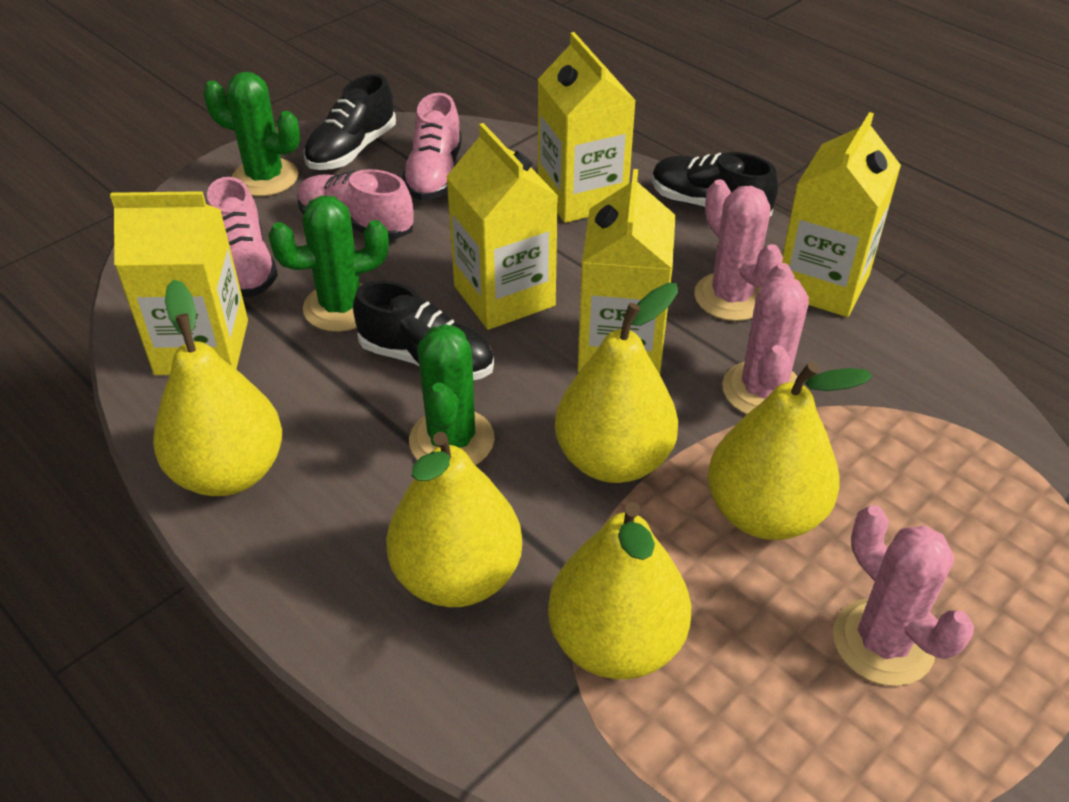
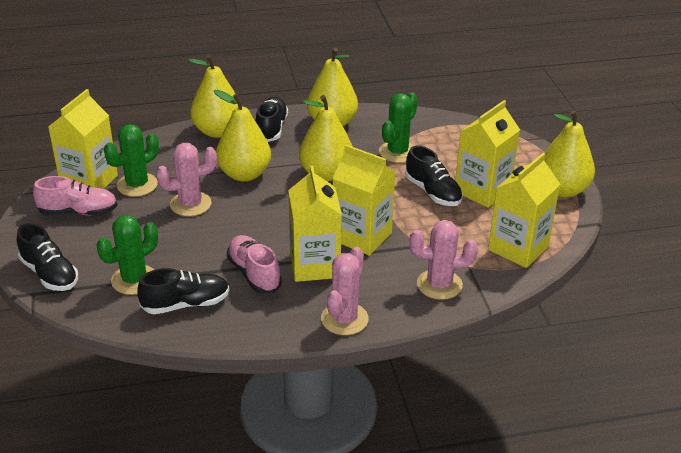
black shoe: 3 -> 4
pink shoe: 3 -> 2

